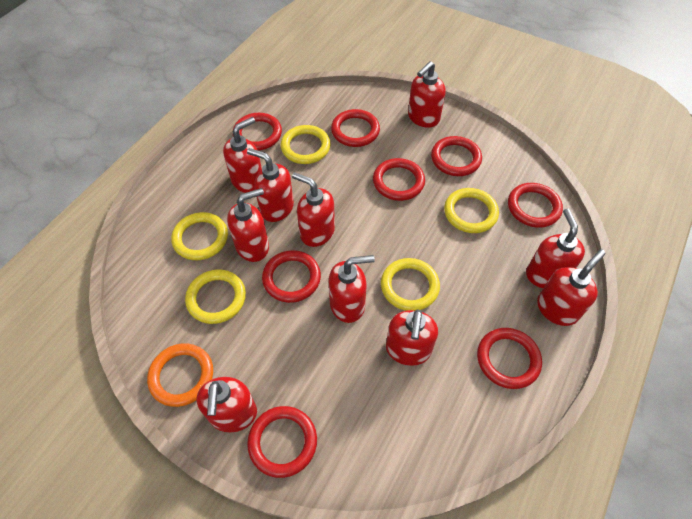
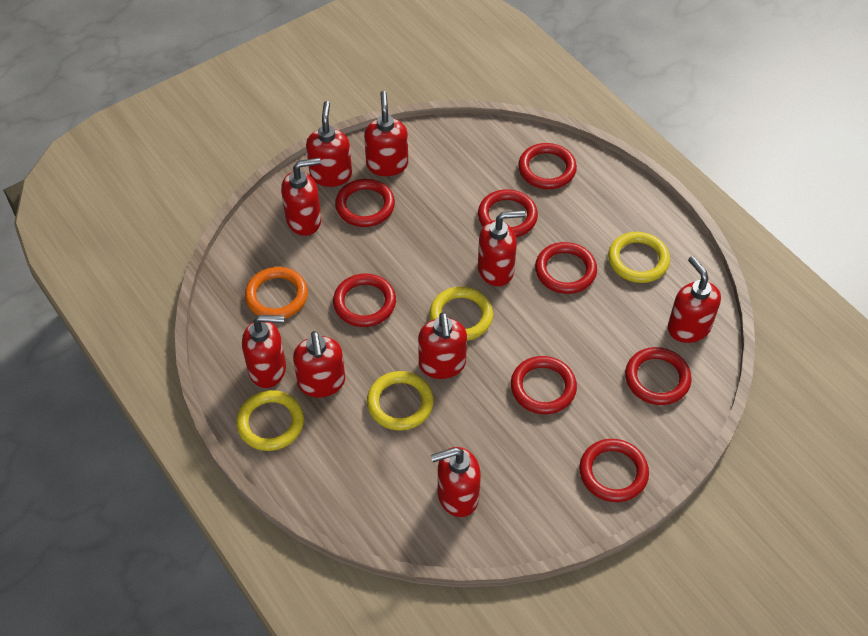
red soap dispenser: 10 -> 9
yellow ring: 5 -> 4

